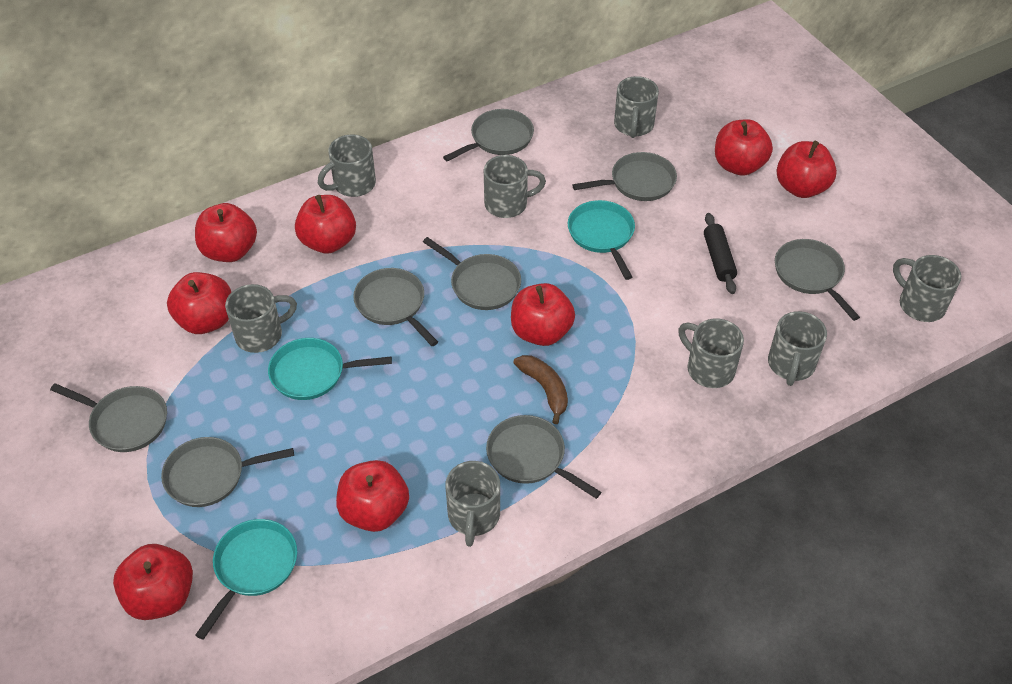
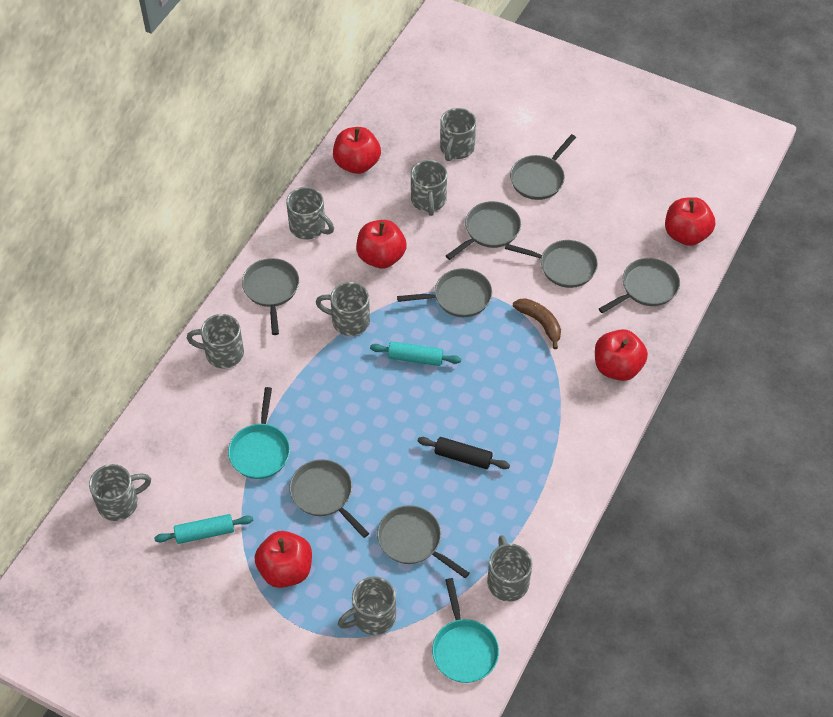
red apple: 8 -> 5
turquoise pan: 3 -> 2
turquoise rolling pin: 0 -> 2

